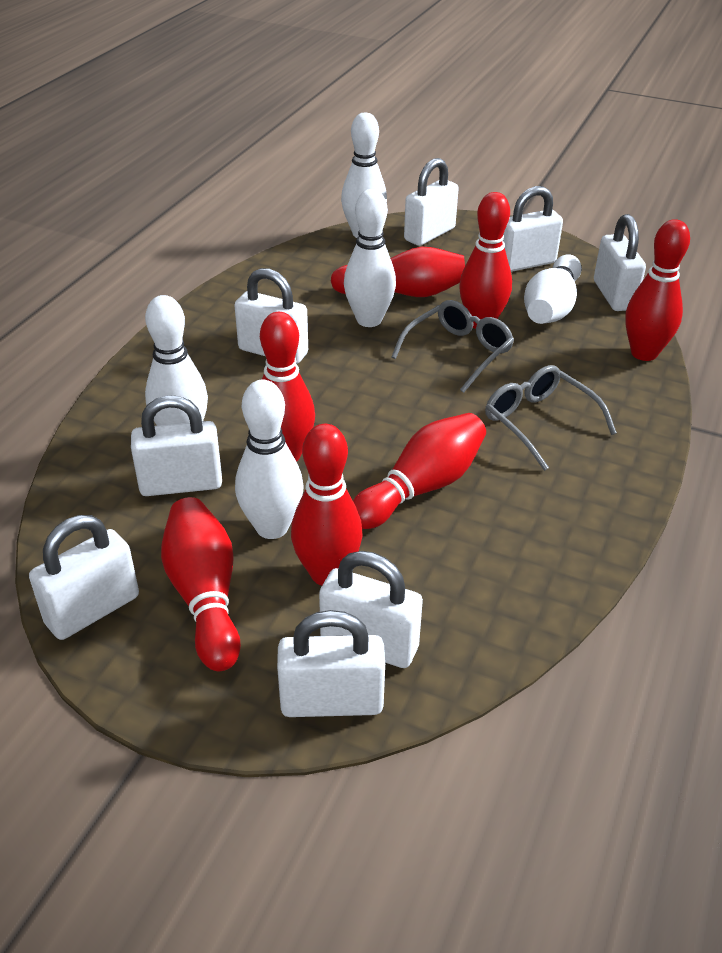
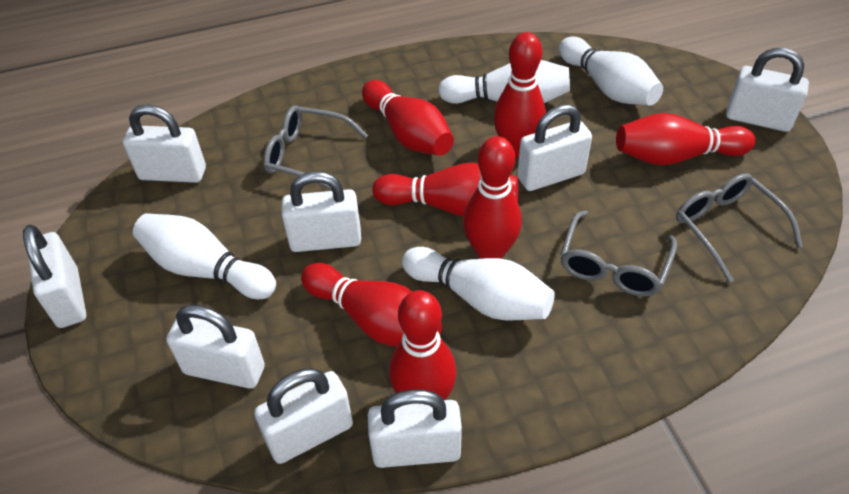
grey glasses: 2 -> 3
white bowling pin: 5 -> 4

